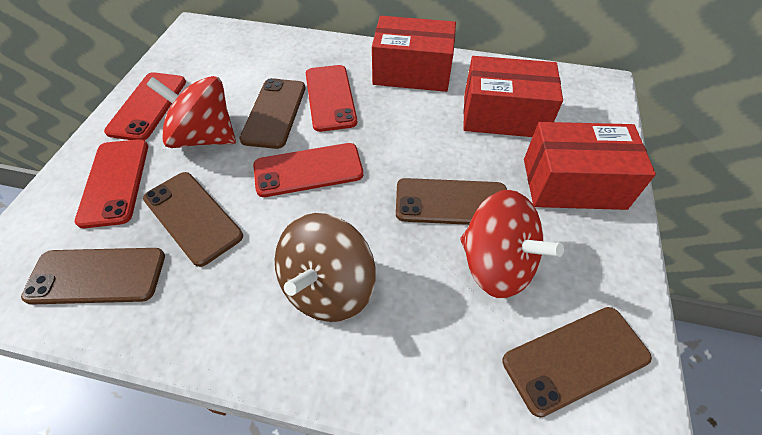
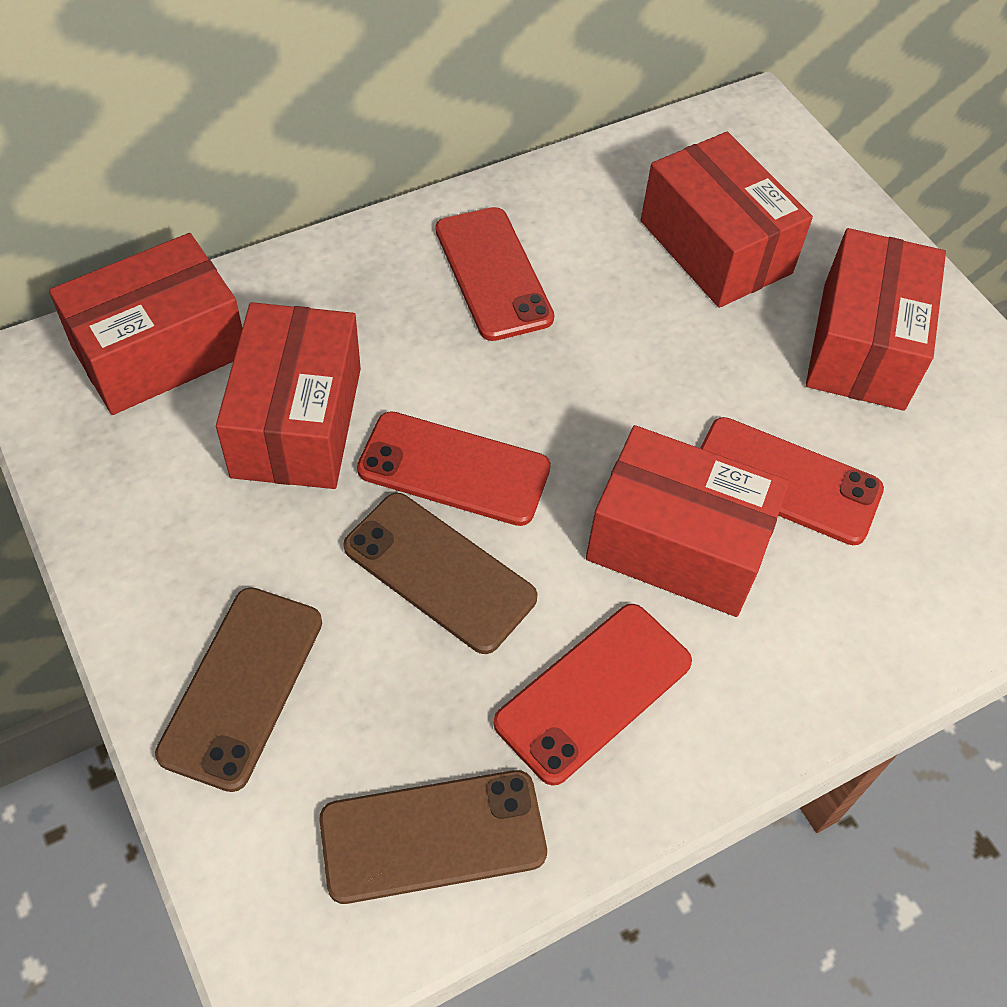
brown phone: 5 -> 3
brown spinning top: 1 -> 0
red box: 3 -> 5
red spinning top: 2 -> 0

